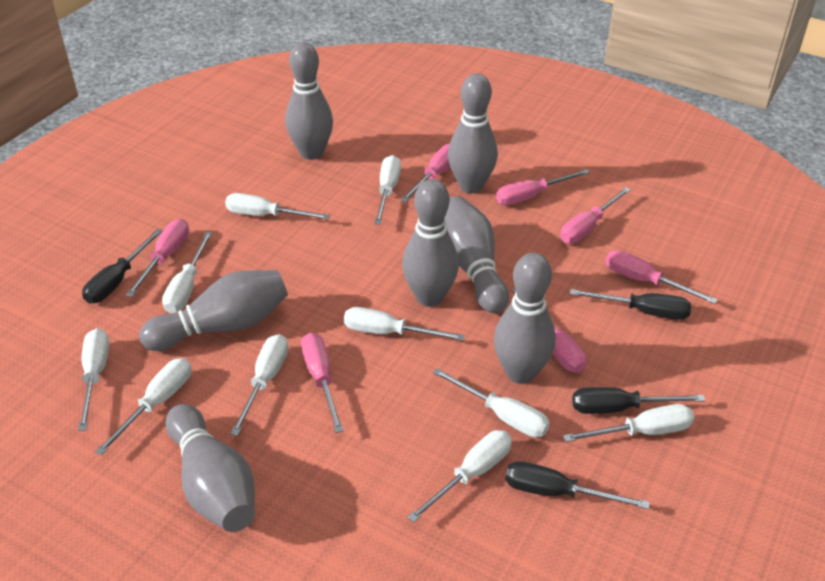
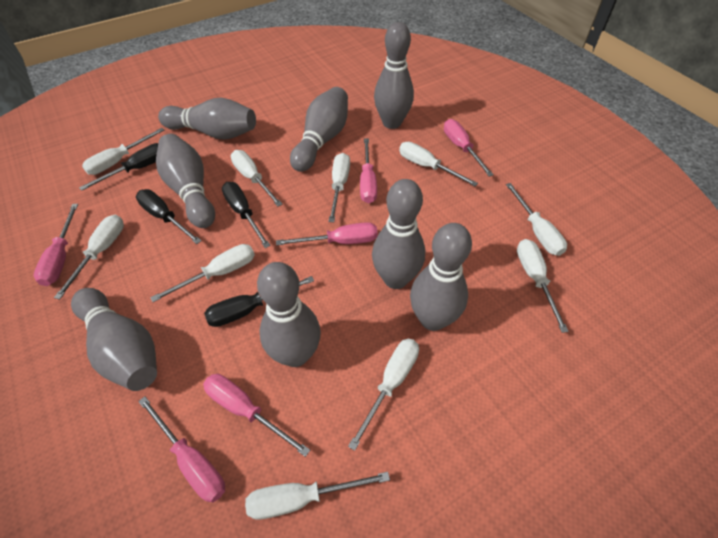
grey bowling pin: 7 -> 8
pink screwdriver: 7 -> 6

